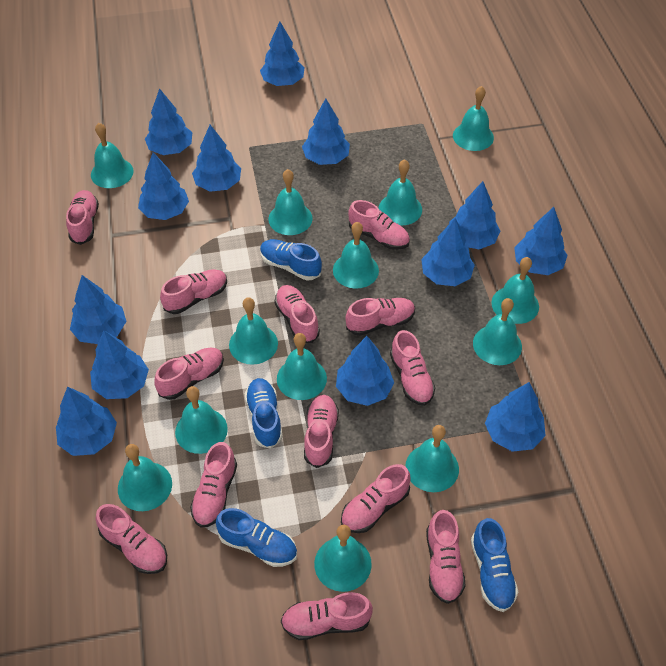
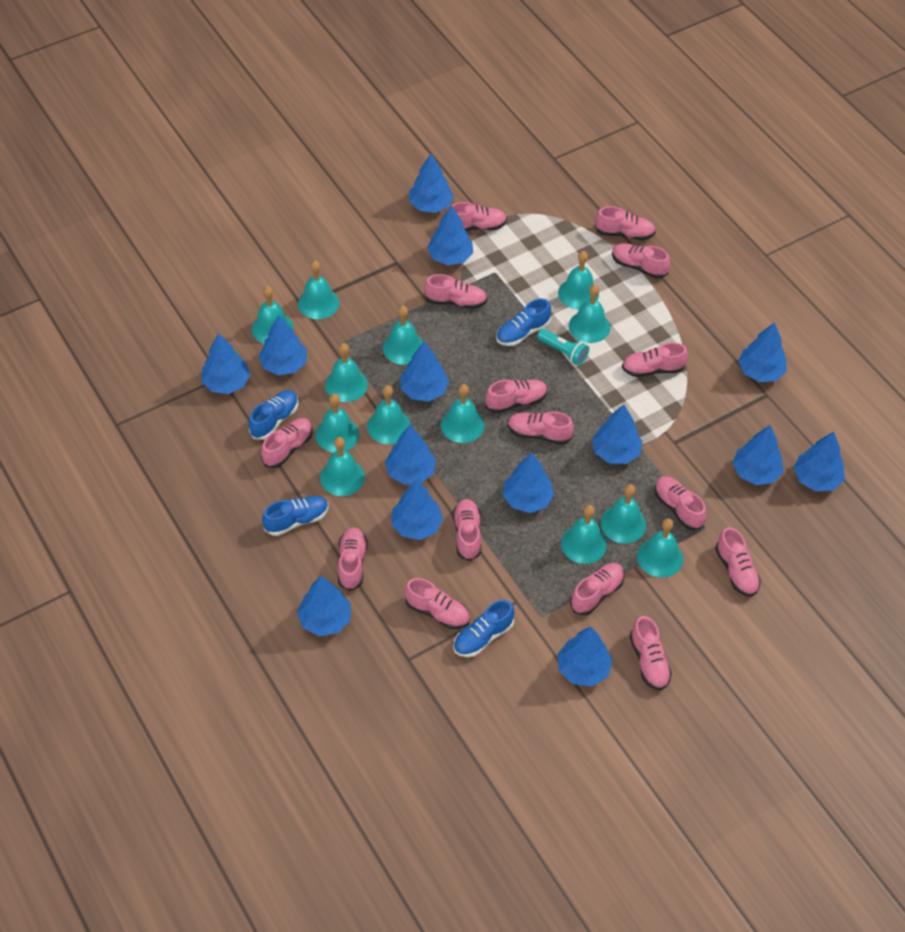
blue tree: 13 -> 14
pink shoe: 13 -> 15
turquoise flashlight: 0 -> 1

